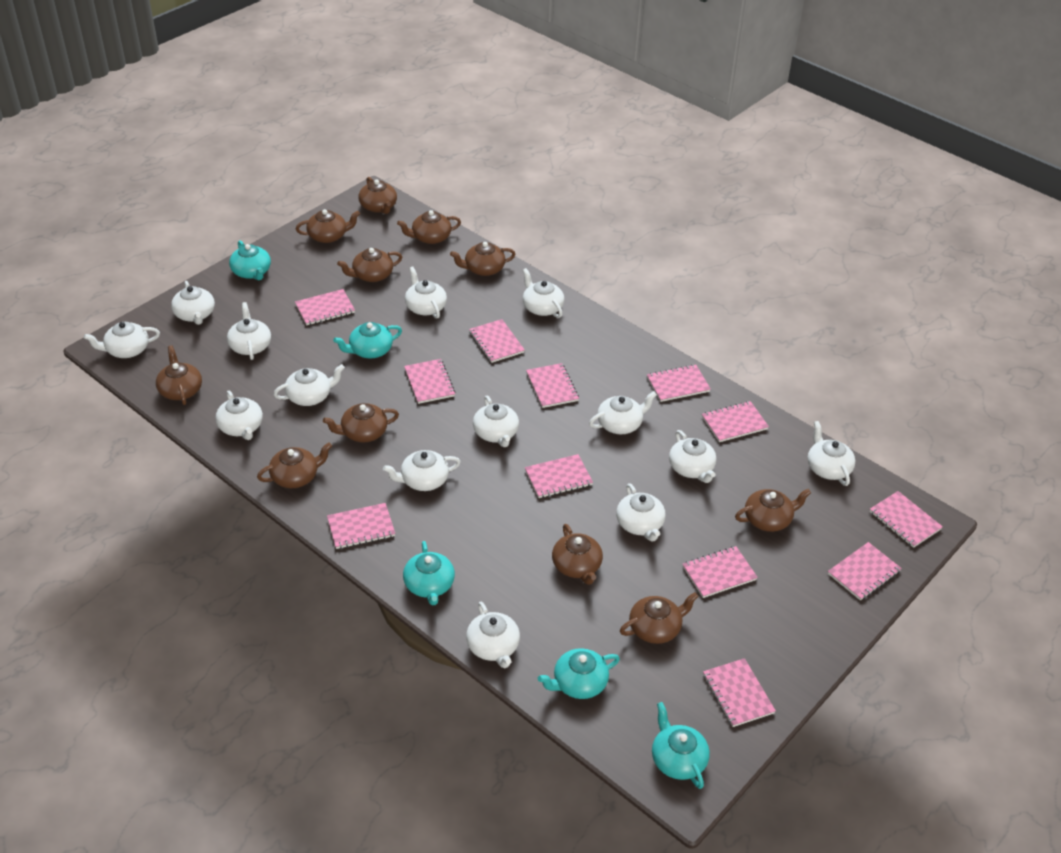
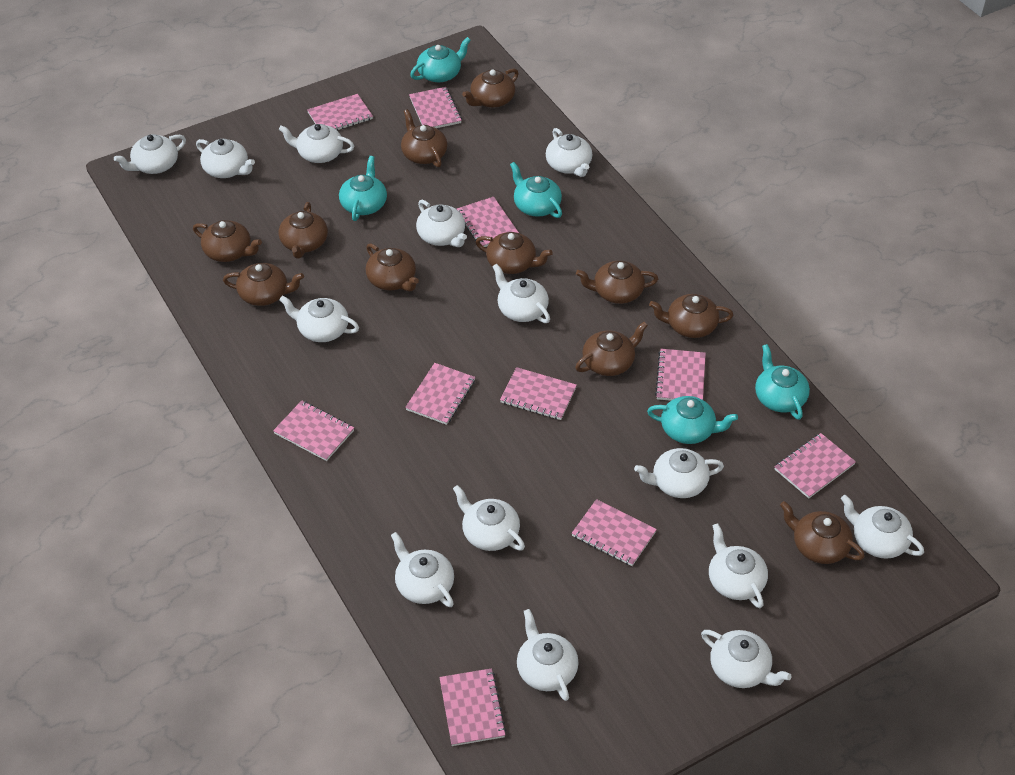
pink notebook: 12 -> 10

